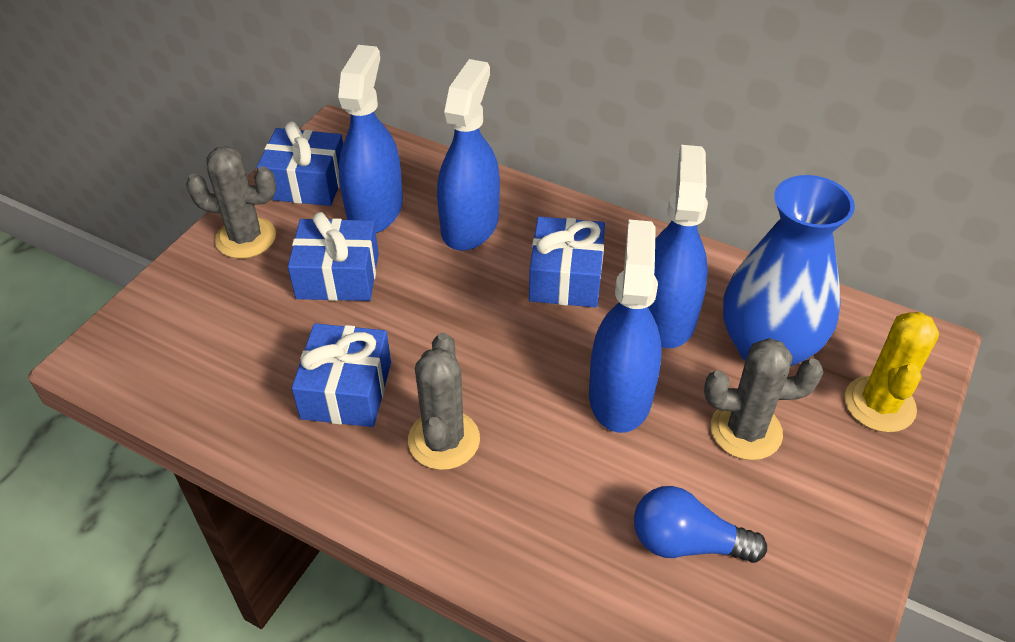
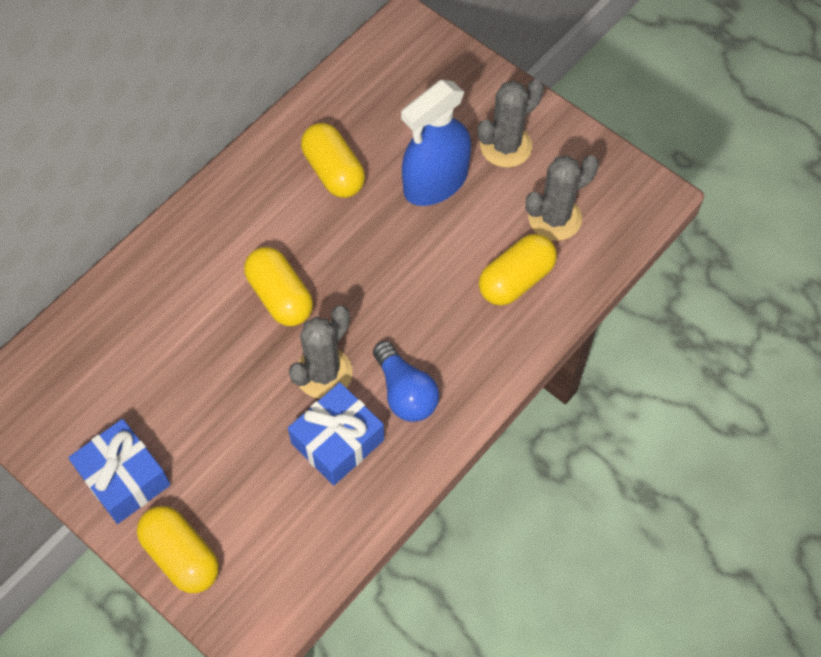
blue gift: 4 -> 2
blue spray bottle: 4 -> 1
blue vase: 1 -> 0
yellow cactus: 1 -> 0
yellow capsule: 0 -> 4

